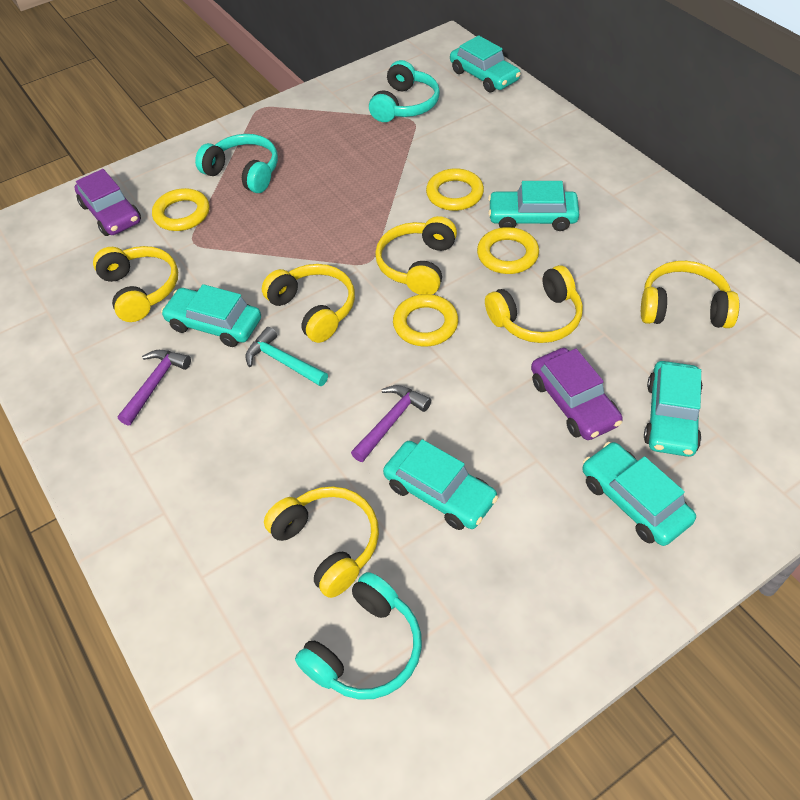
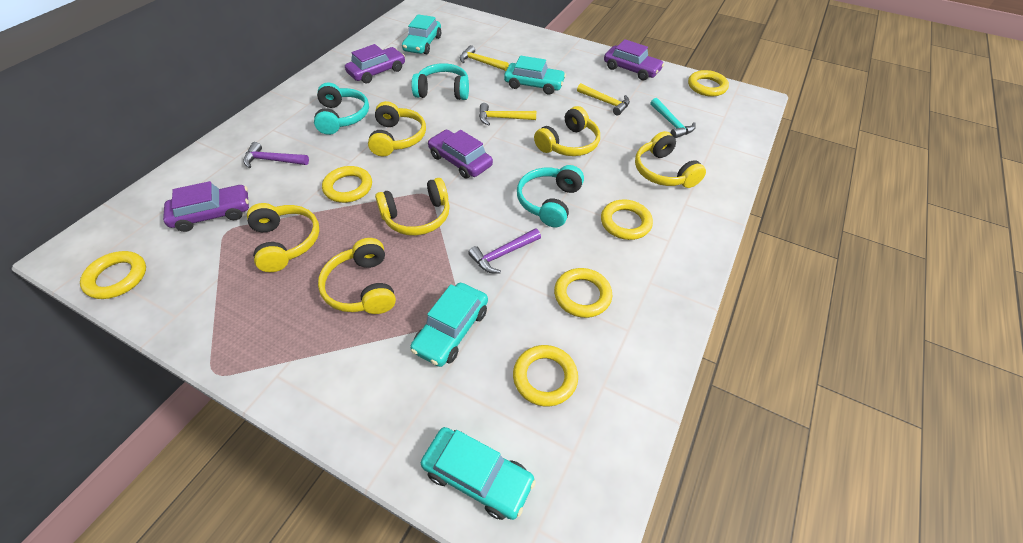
purple car: 2 -> 4
turquoise car: 6 -> 4
yellow hammer: 0 -> 3
yellow ring: 4 -> 6

